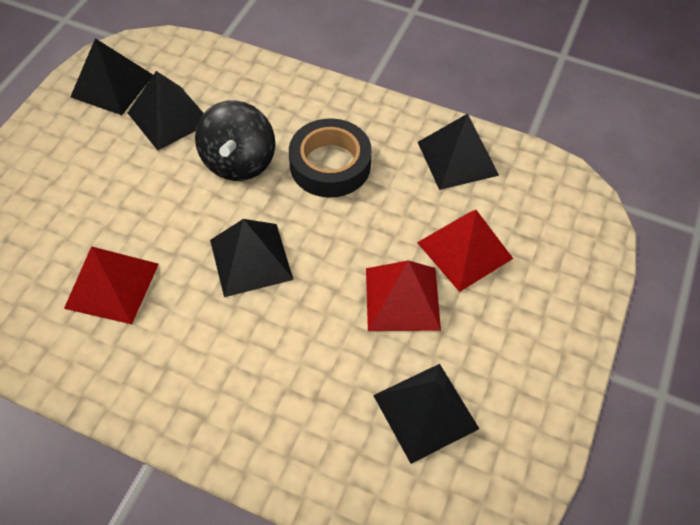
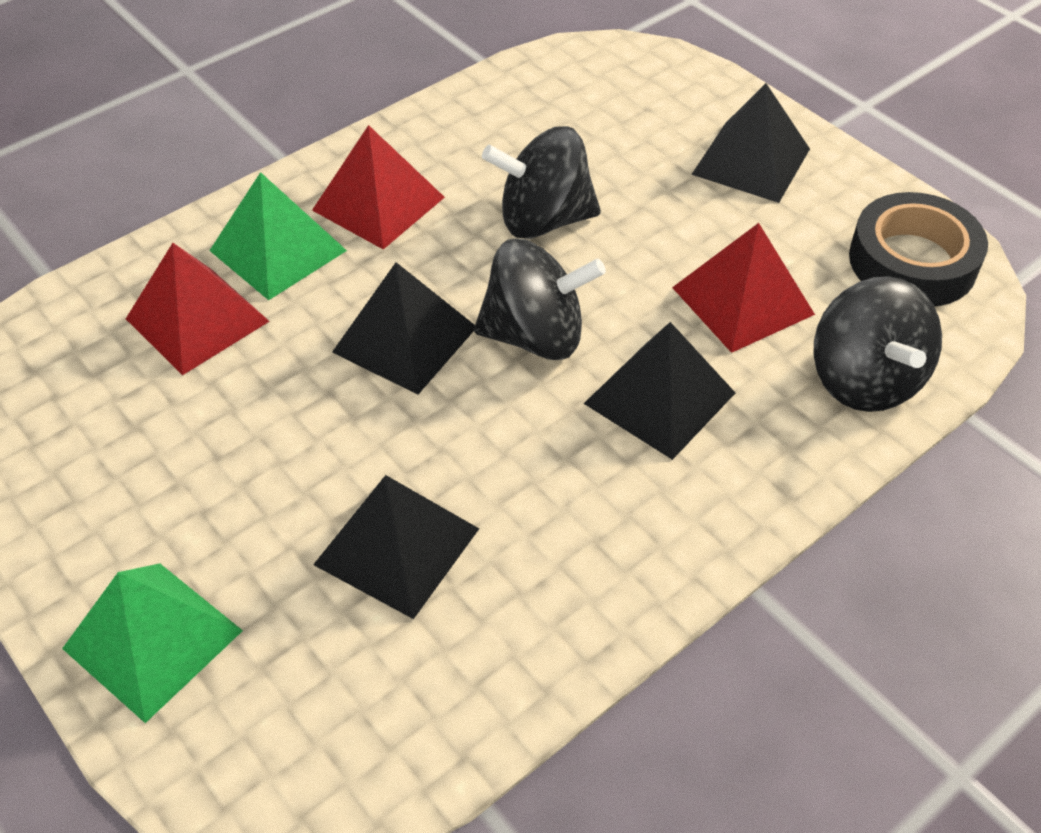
black pyramid: 5 -> 4
black spinning top: 1 -> 3
green pyramid: 0 -> 2

